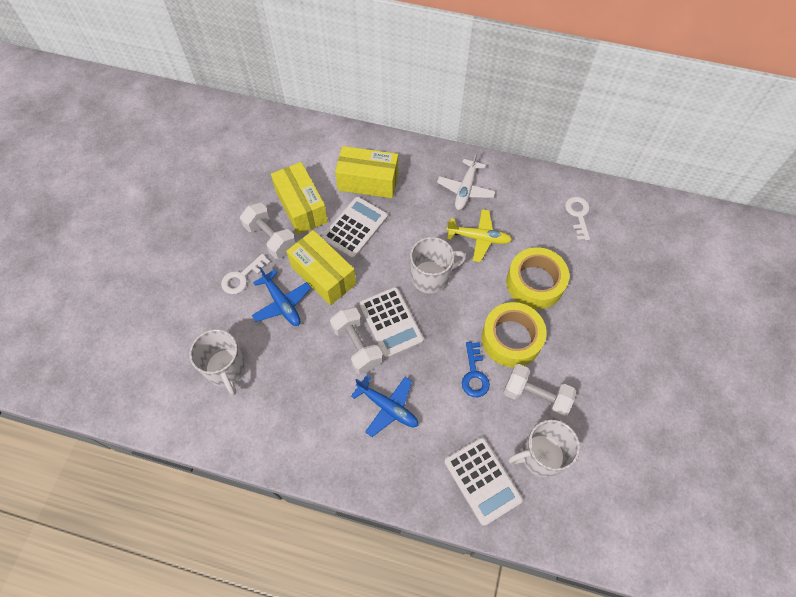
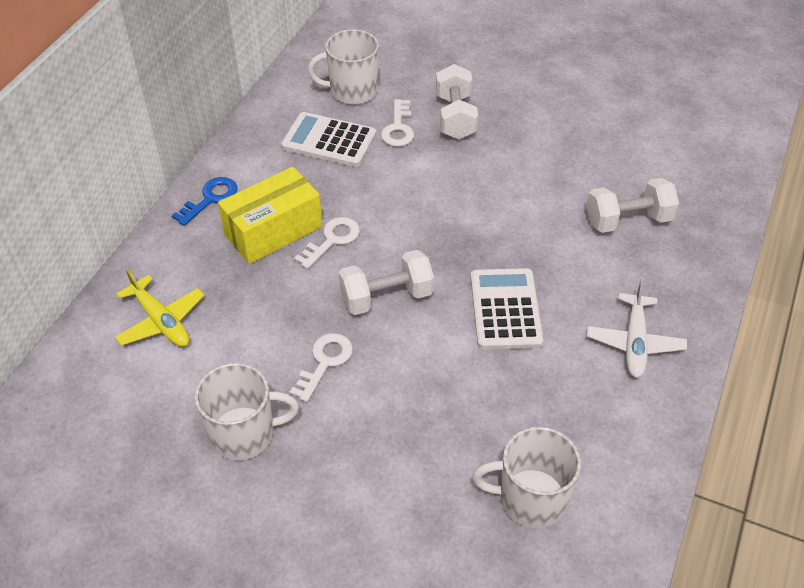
blue plane: 2 -> 0
white calculator: 3 -> 2
white key: 2 -> 3
yellow box: 3 -> 1
yellow tape: 2 -> 0

